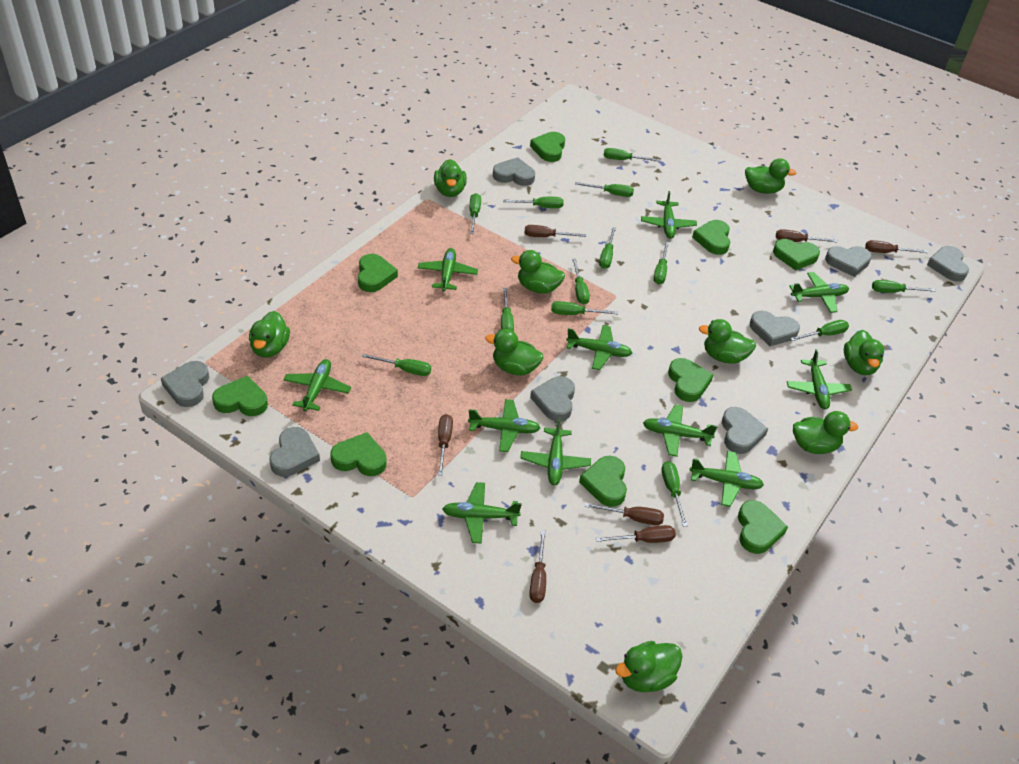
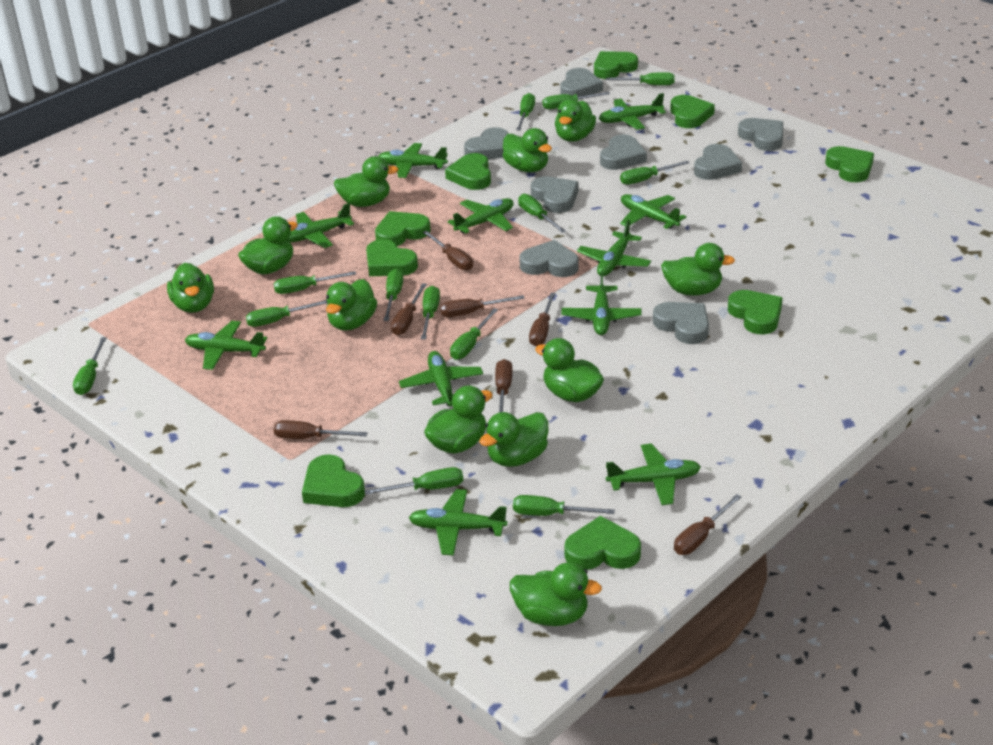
green duck: 9 -> 11

